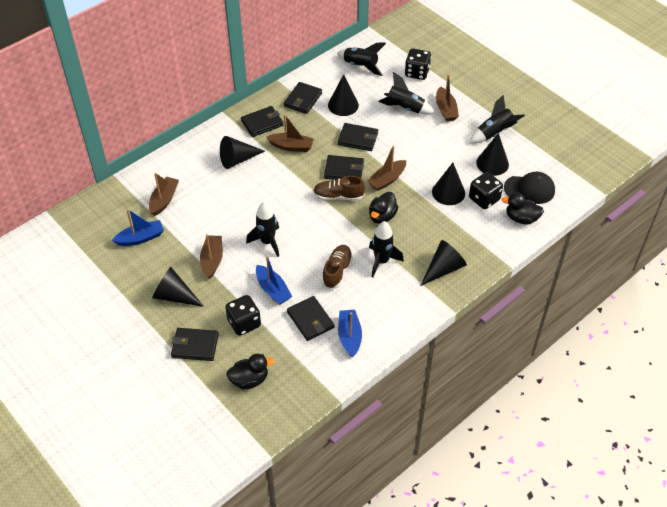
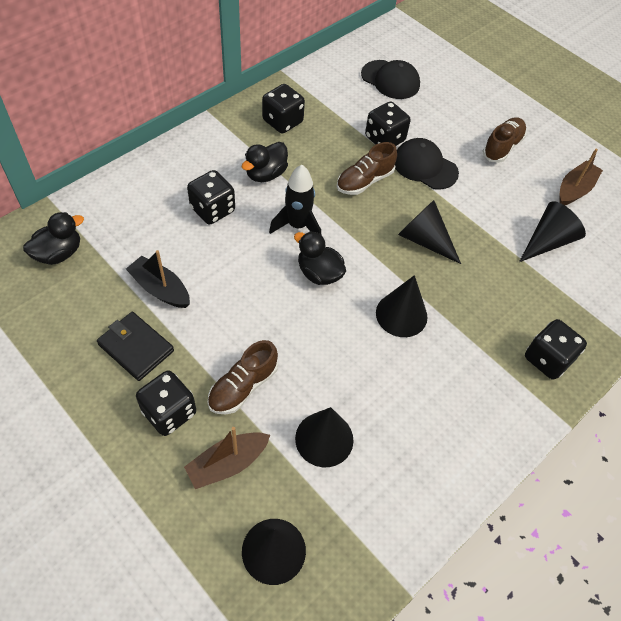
black boat: 0 -> 1
black cap: 1 -> 2
black cone: 6 -> 5
black dice: 3 -> 5
black rocket: 5 -> 1
black wallet: 6 -> 1
blue boat: 3 -> 0
brown boat: 5 -> 2
brown shoe: 2 -> 3

